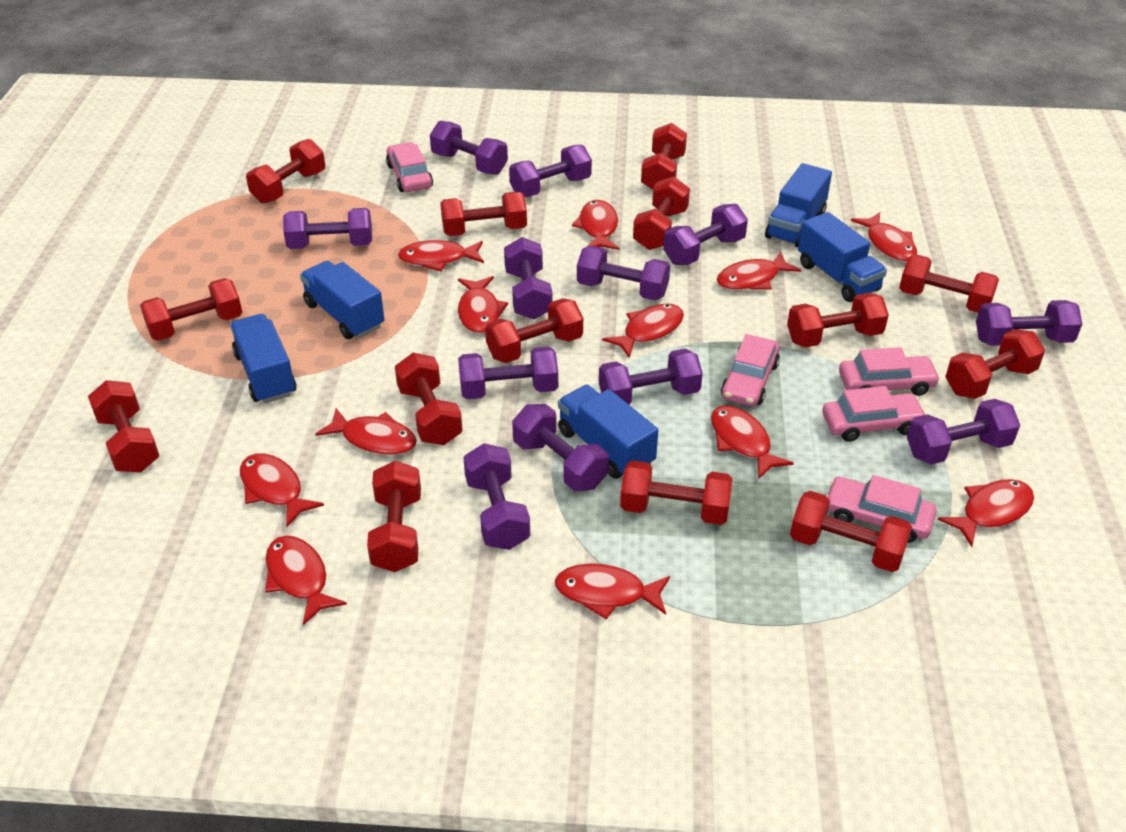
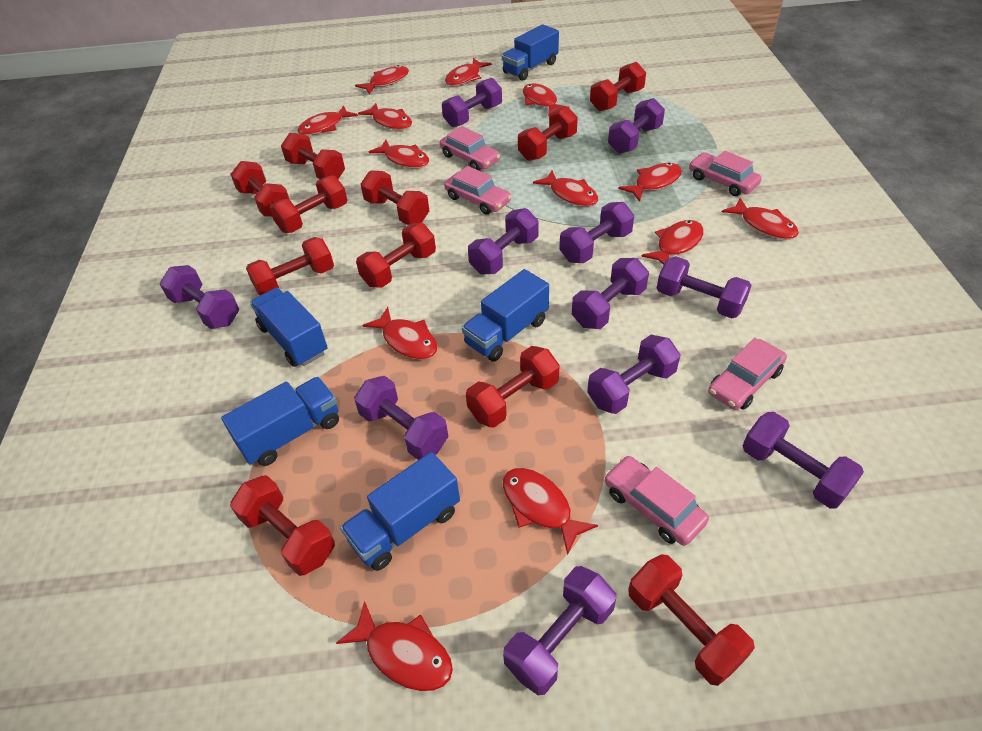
purple dumbbell: 12 -> 11
red dumbbell: 14 -> 11
red fish: 12 -> 13

